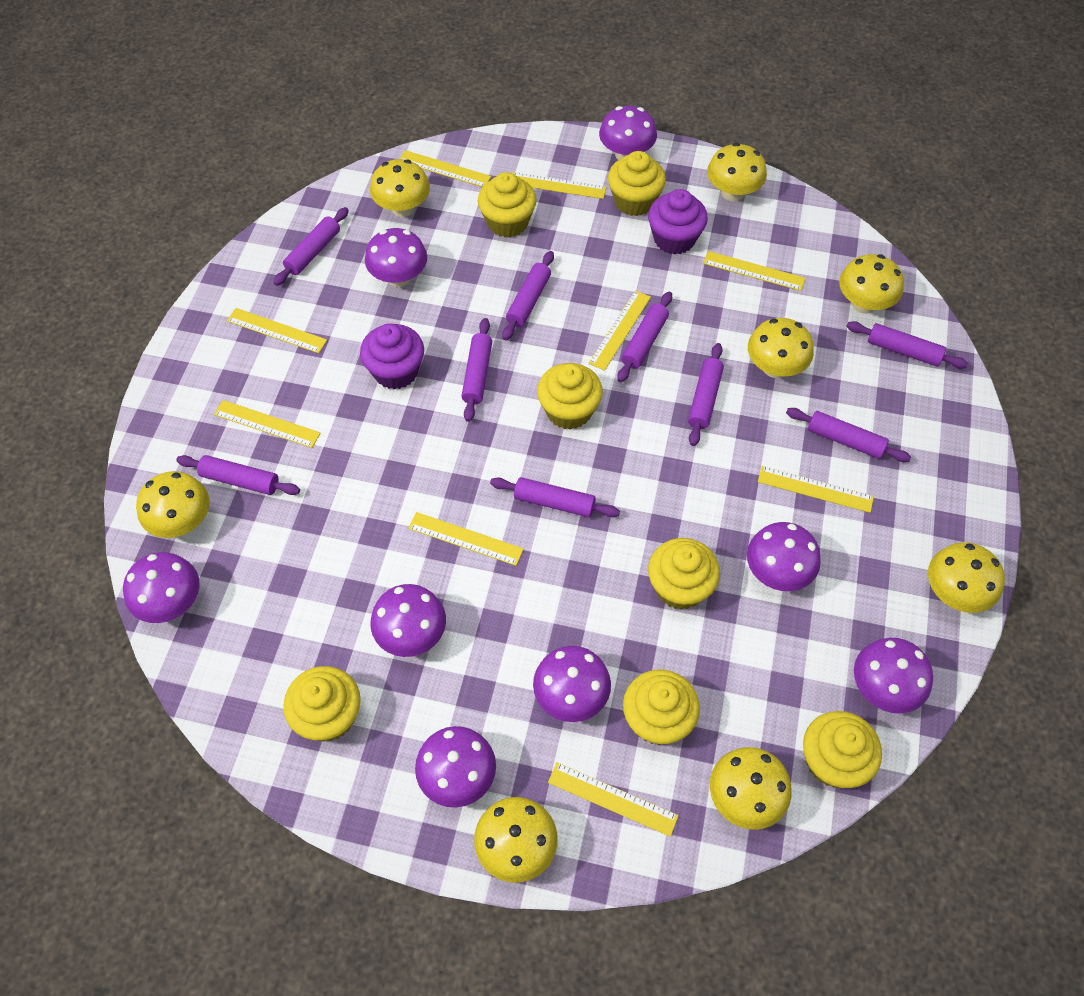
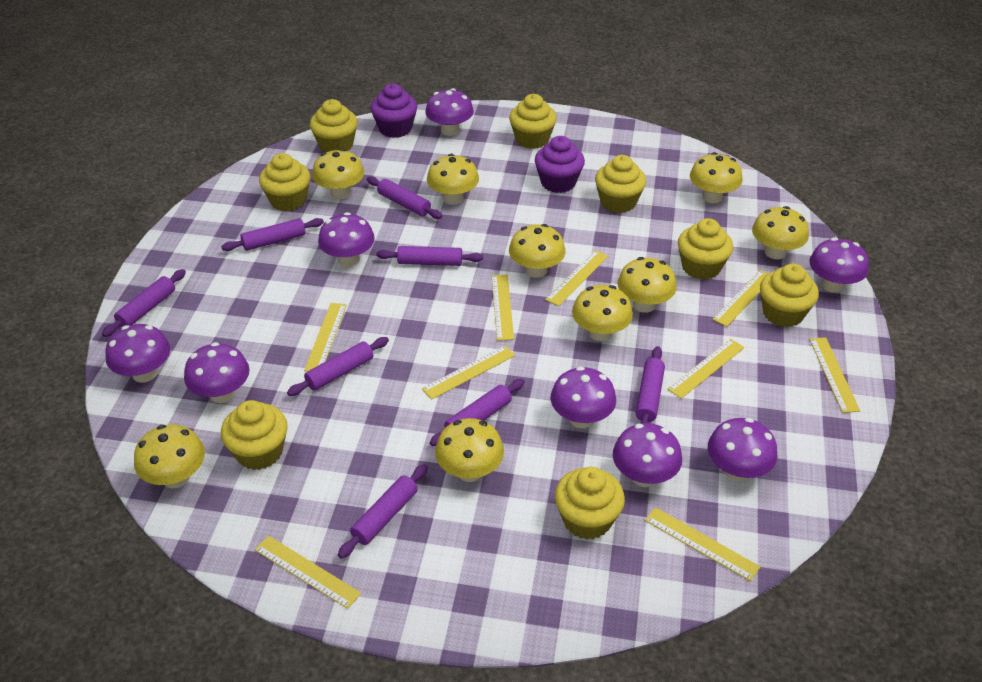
purple rolling pin: 9 -> 8
yellow cupcake: 7 -> 8
yellow mushroom: 8 -> 9

